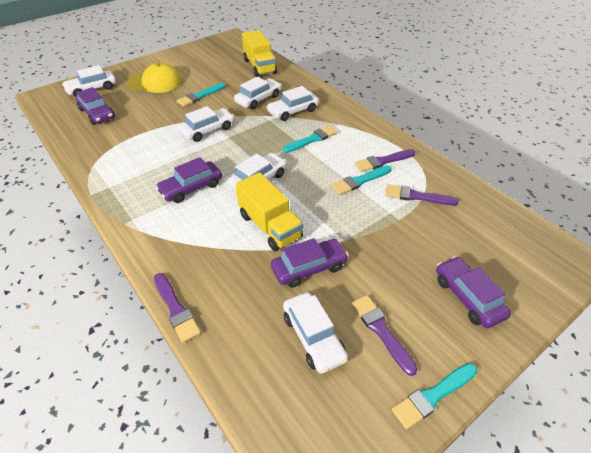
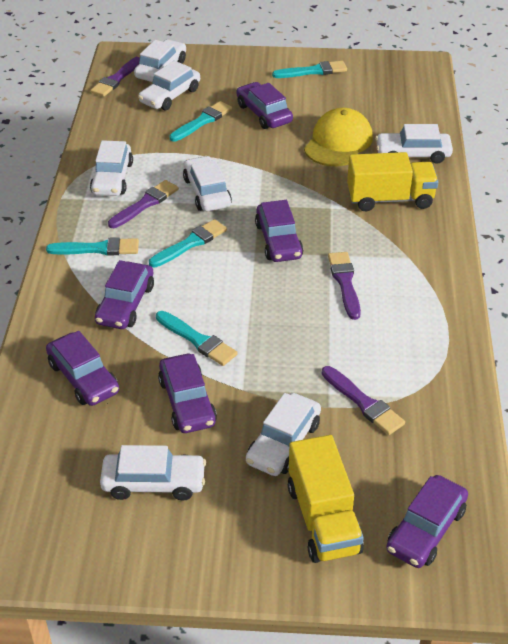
purple car: 4 -> 6
turquoise brush: 4 -> 5
white car: 6 -> 7

